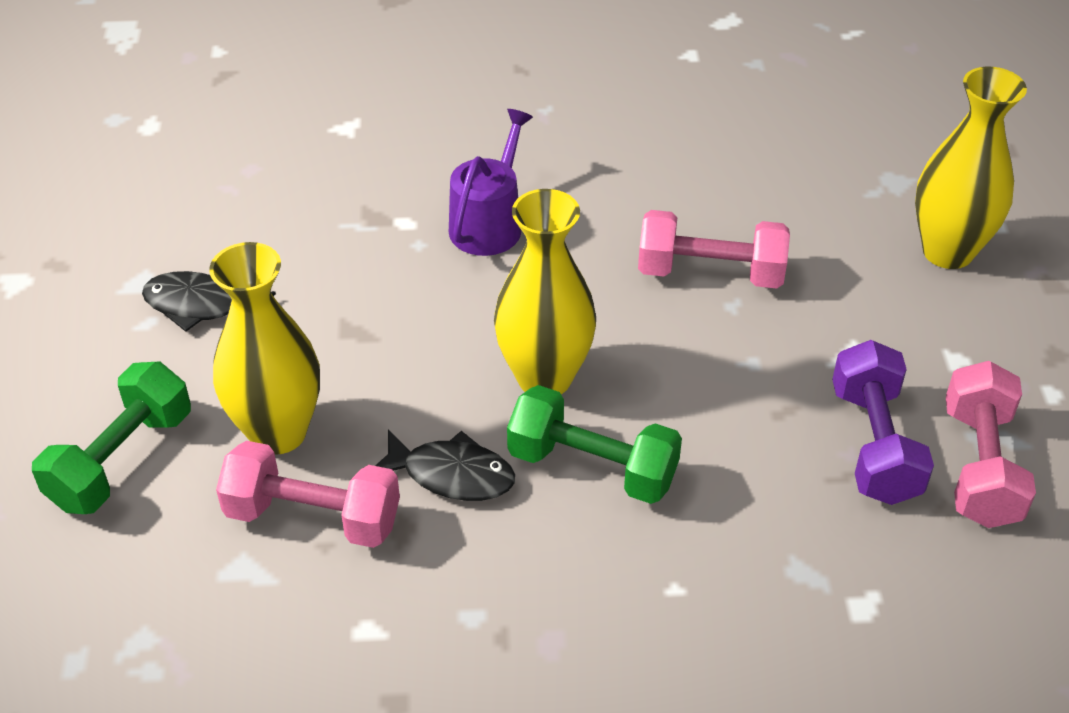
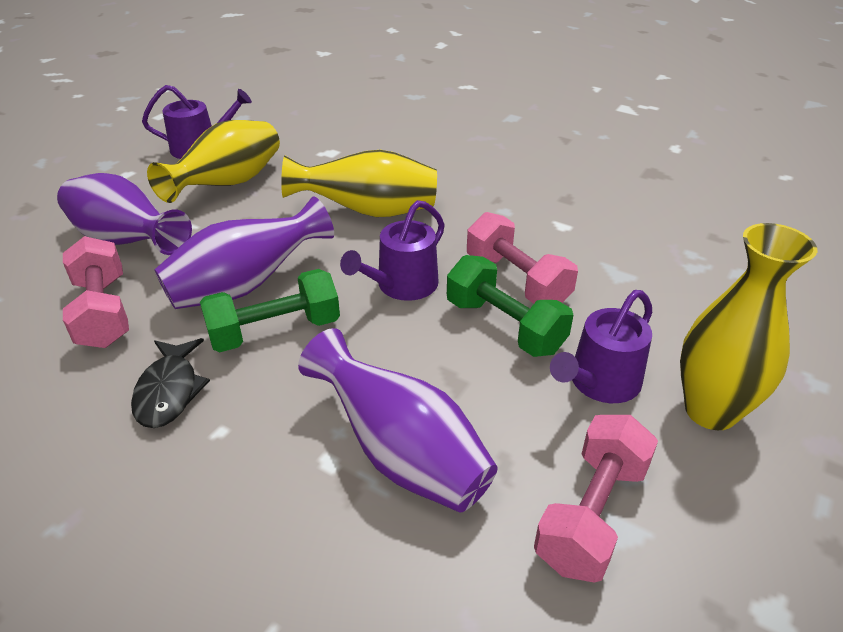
black fish: 2 -> 1
purple dumbbell: 1 -> 0
purple vase: 0 -> 3
purple watering can: 1 -> 3

